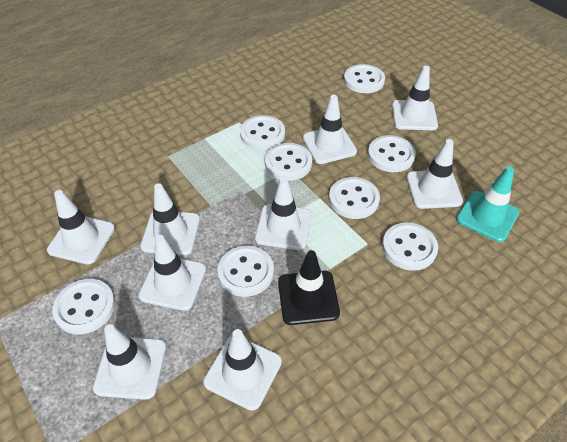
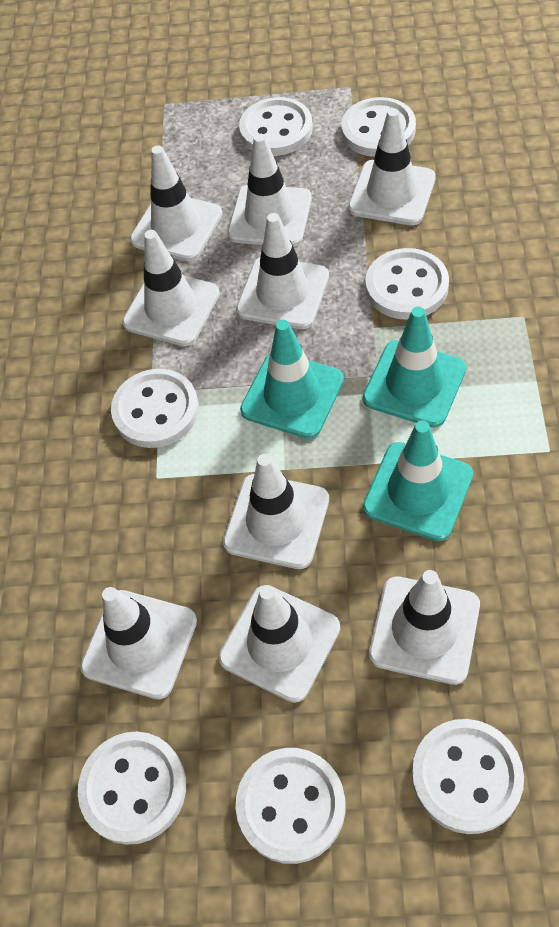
black traffic cone: 1 -> 0
turquoise traffic cone: 1 -> 3
white button: 8 -> 7

